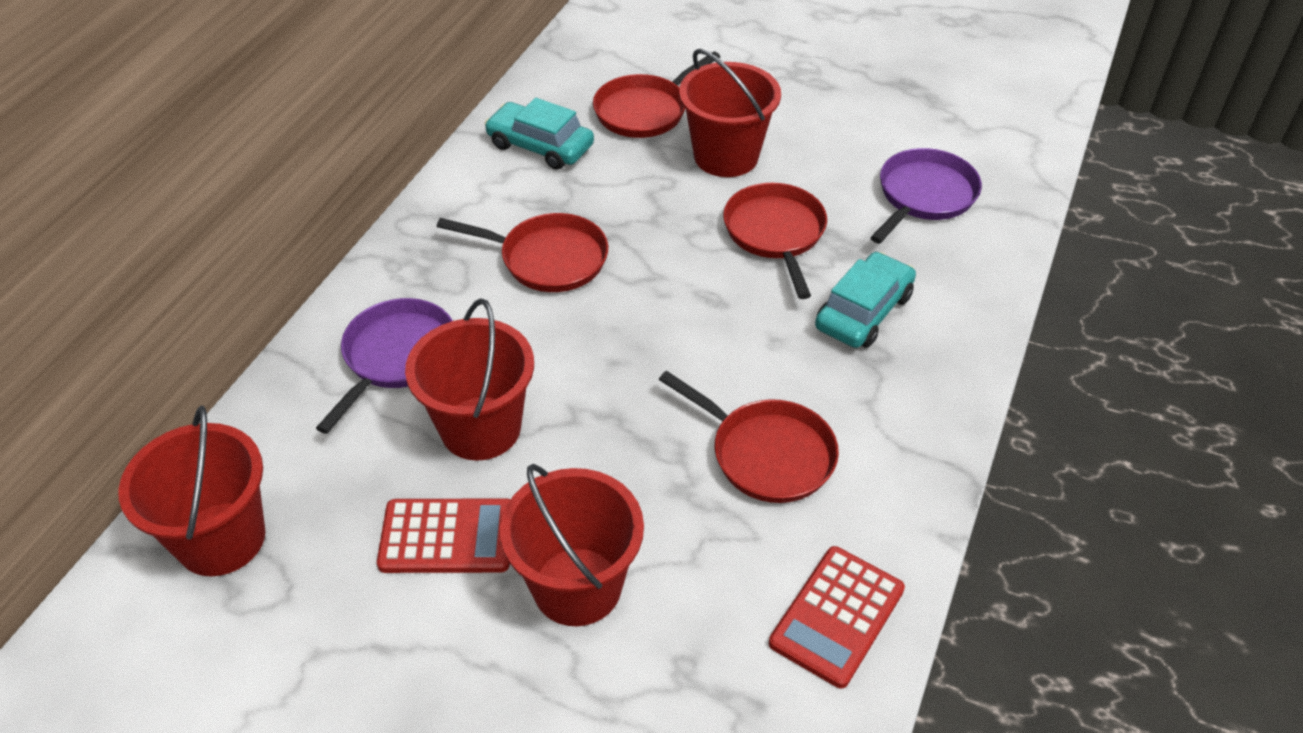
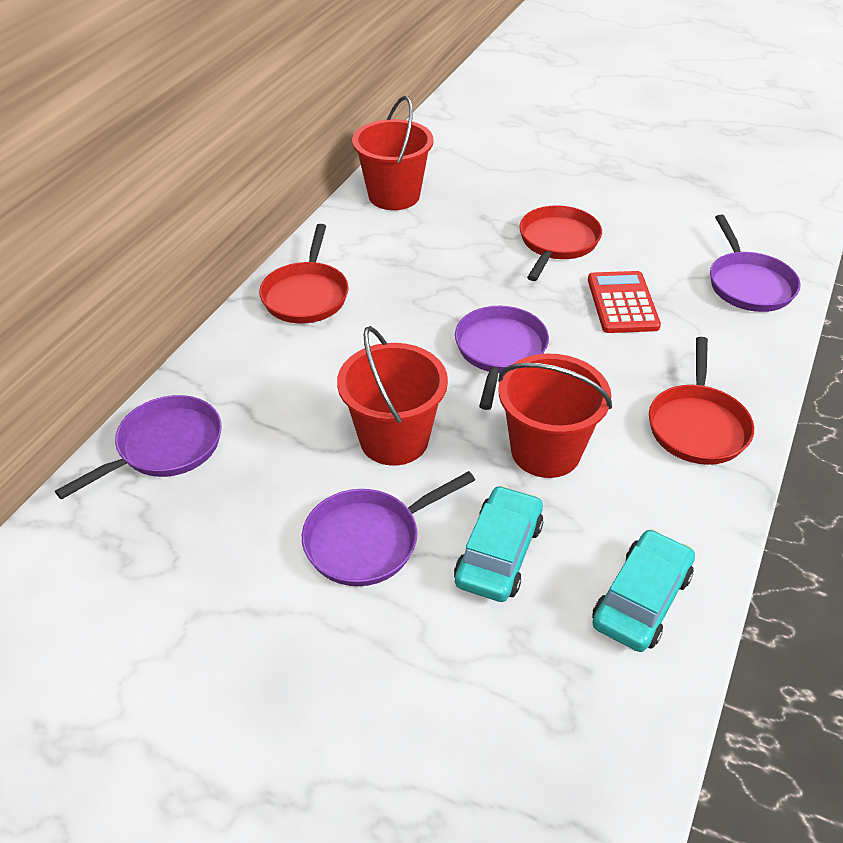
purple pan: 2 -> 4
red bucket: 4 -> 3
red calculator: 2 -> 1
red pan: 4 -> 3

